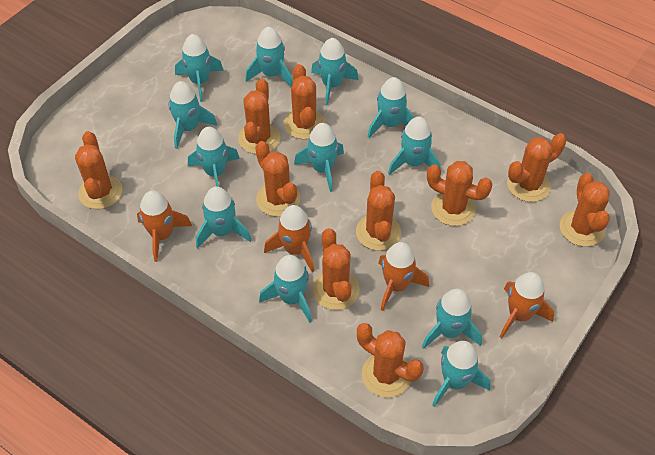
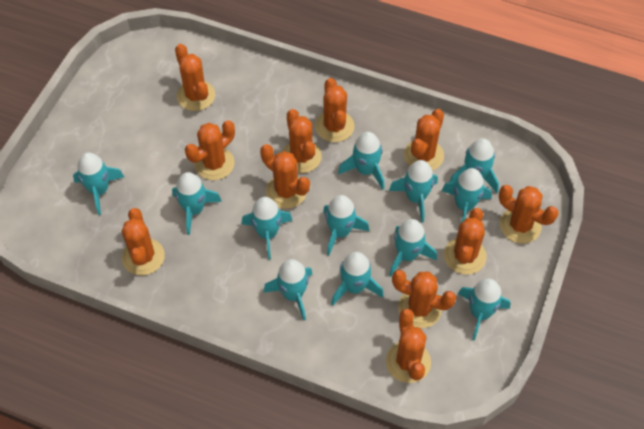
orange cactus: 10 -> 11
orange rocket: 4 -> 0

